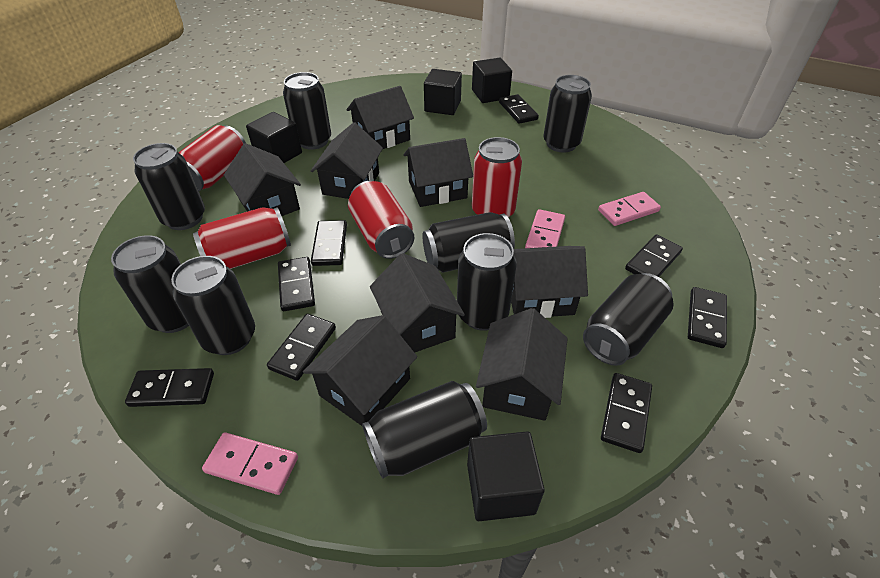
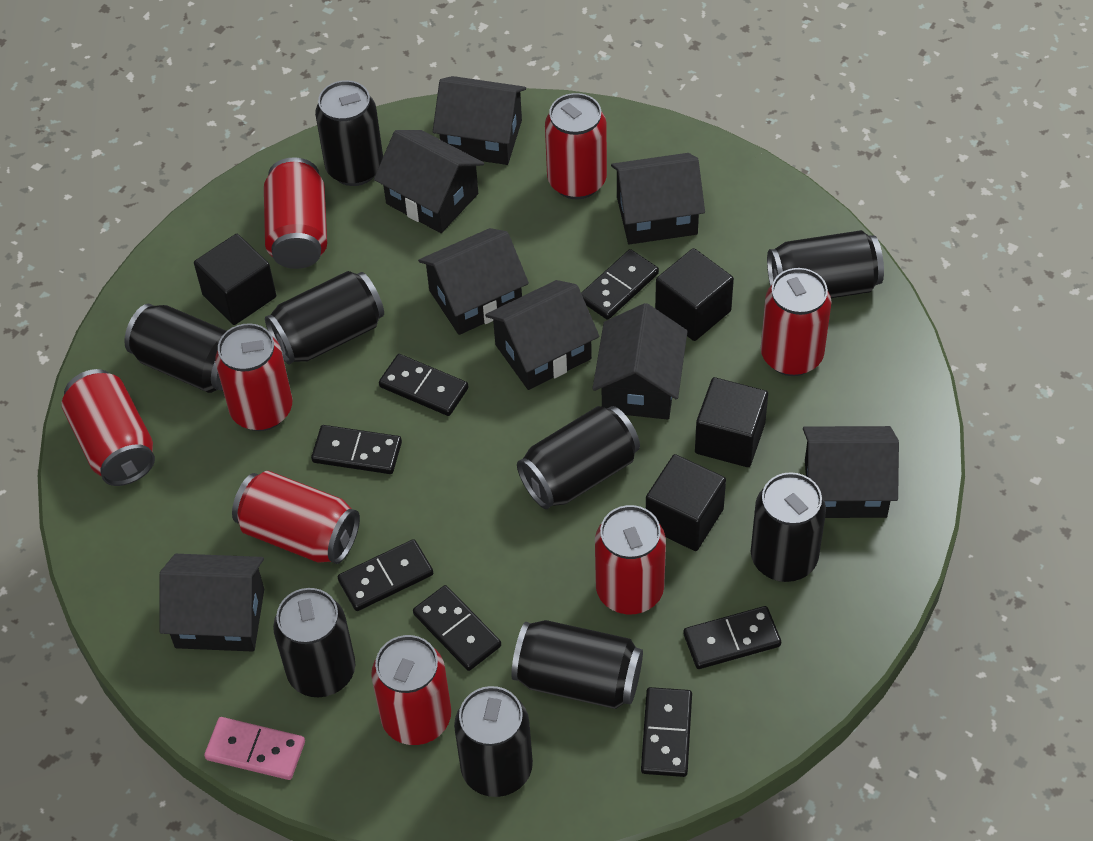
black domino: 8 -> 7
pink domino: 3 -> 1
red can: 4 -> 8

